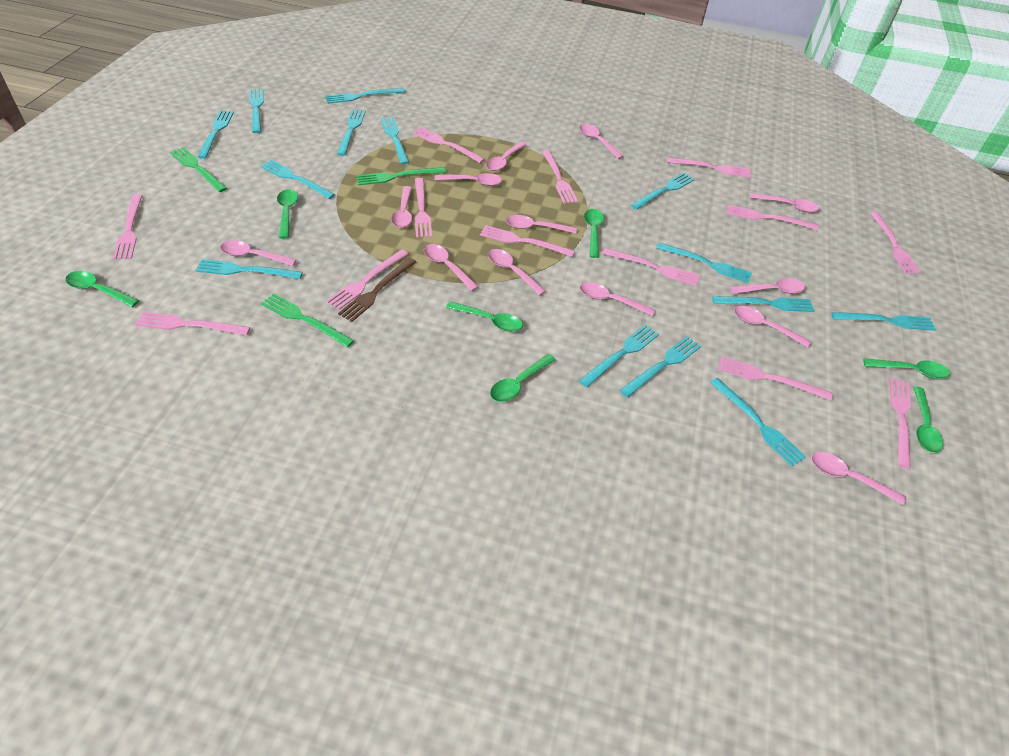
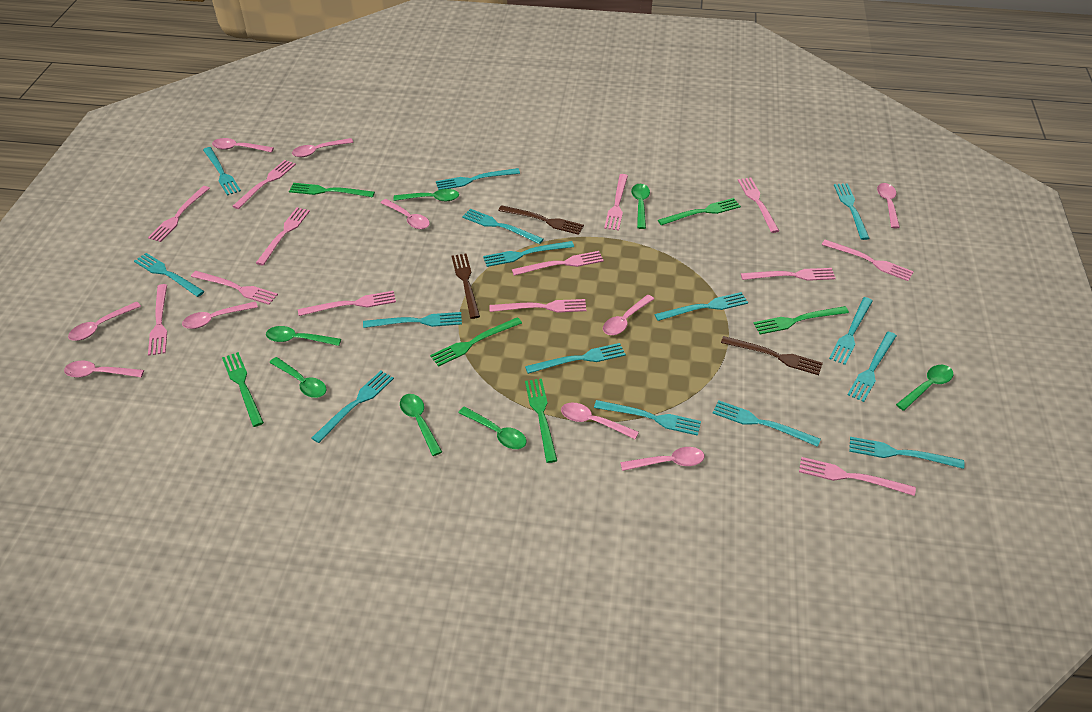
brown fork: 1 -> 3
green fork: 3 -> 6
pink spoon: 13 -> 10
turquoise fork: 14 -> 15

